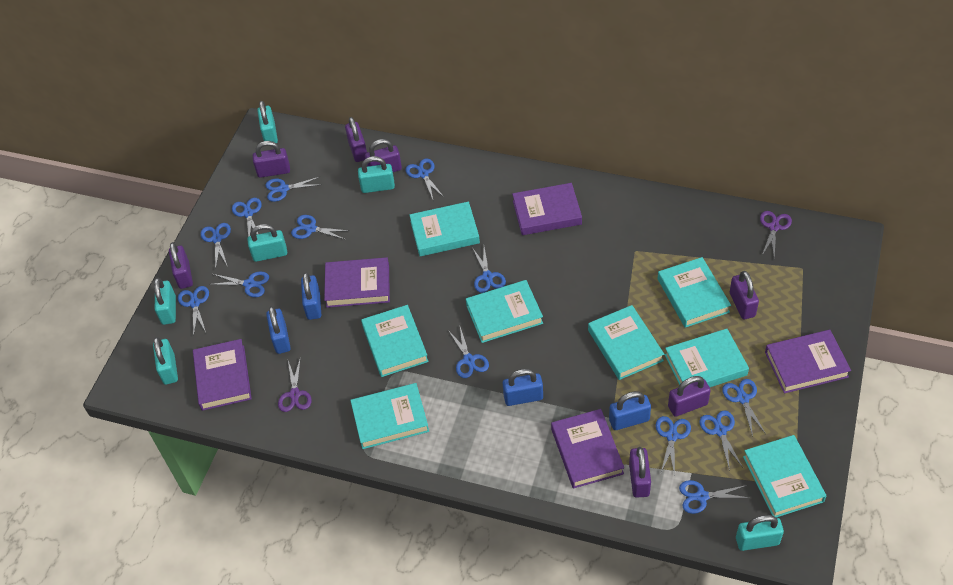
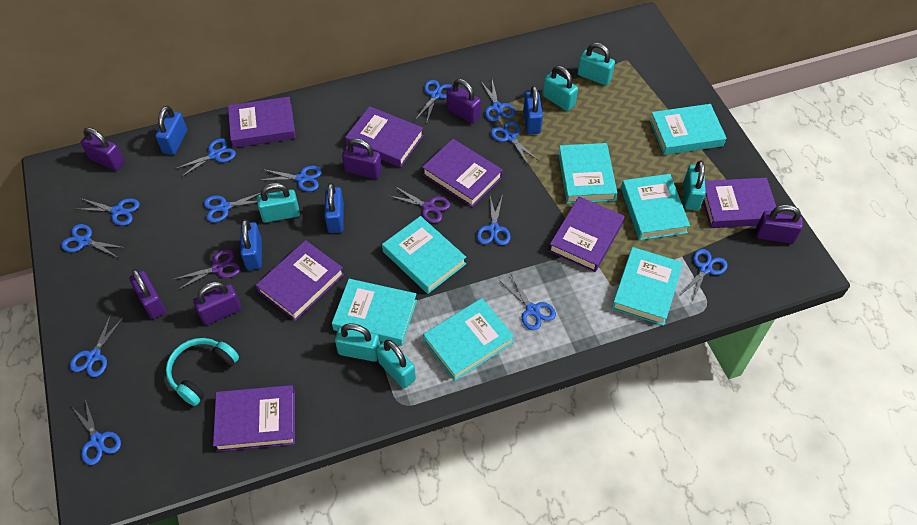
purple book: 5 -> 7
purple padlock: 7 -> 6
turquoise book: 8 -> 7
turquoise headphones: 0 -> 1

